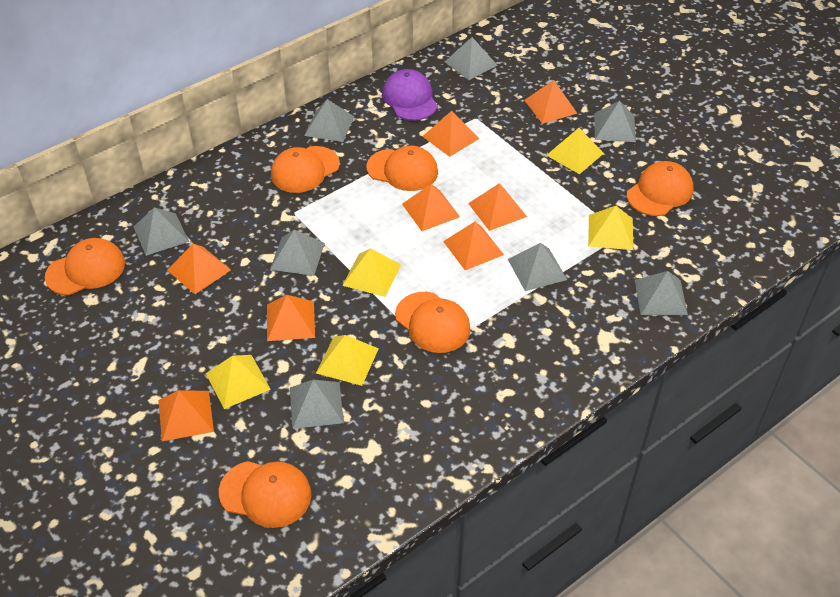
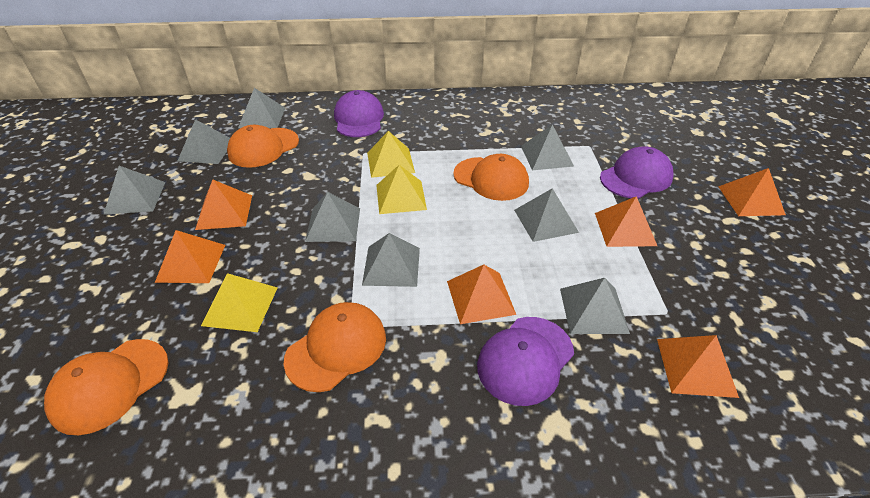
orange cap: 6 -> 4
orange pyramid: 8 -> 6
purple cap: 1 -> 3
yellow pyramid: 5 -> 3

